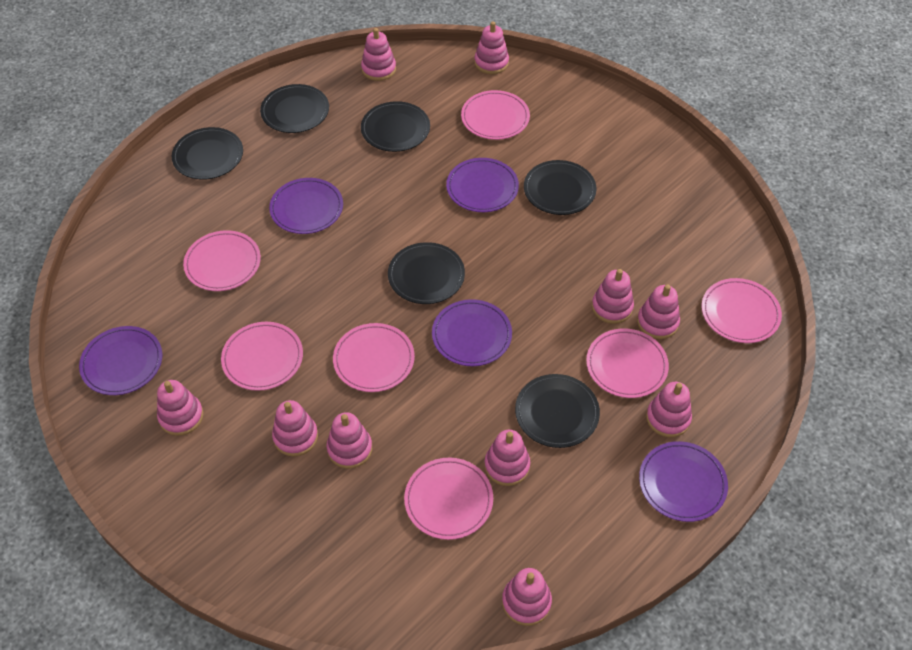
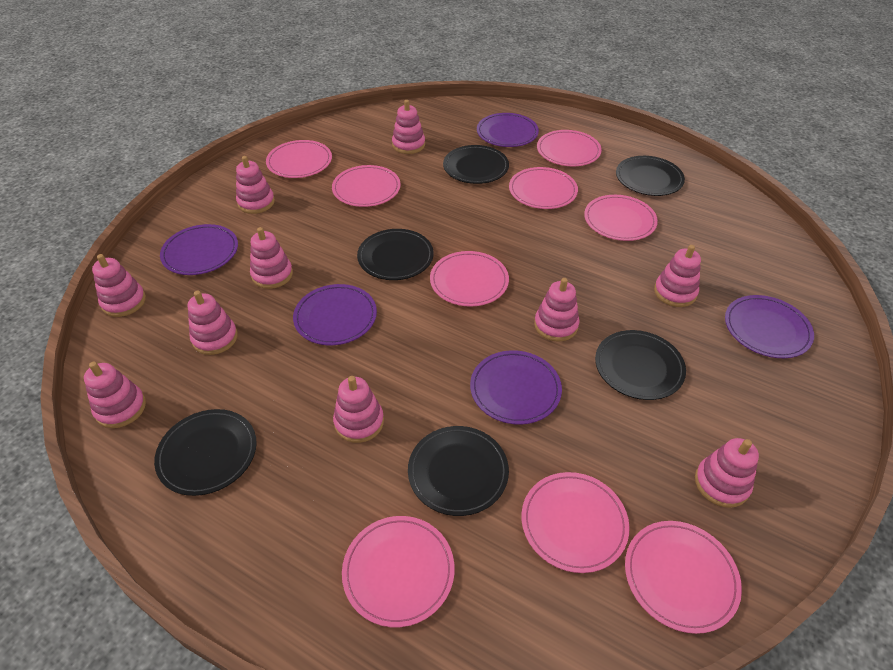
pink plate: 7 -> 9

